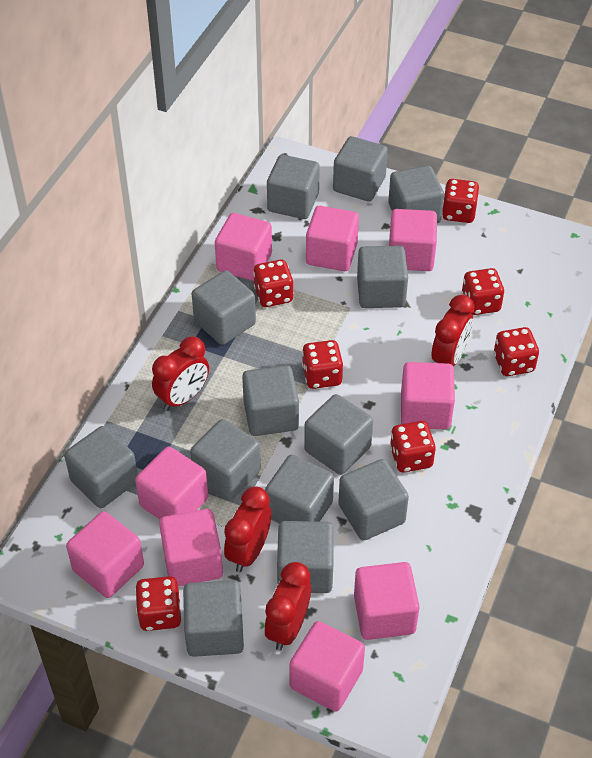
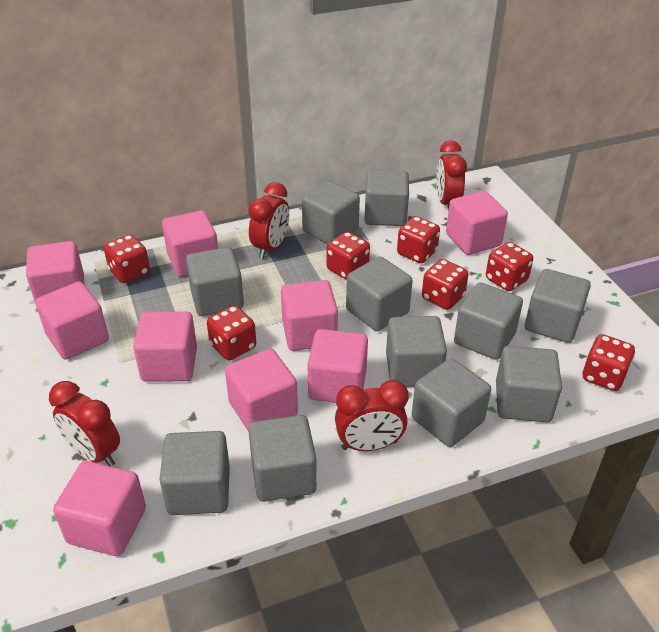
grey cube: 13 -> 11

